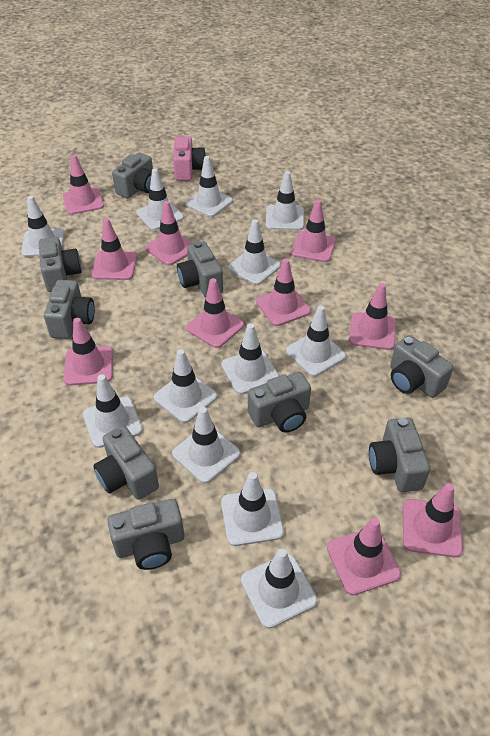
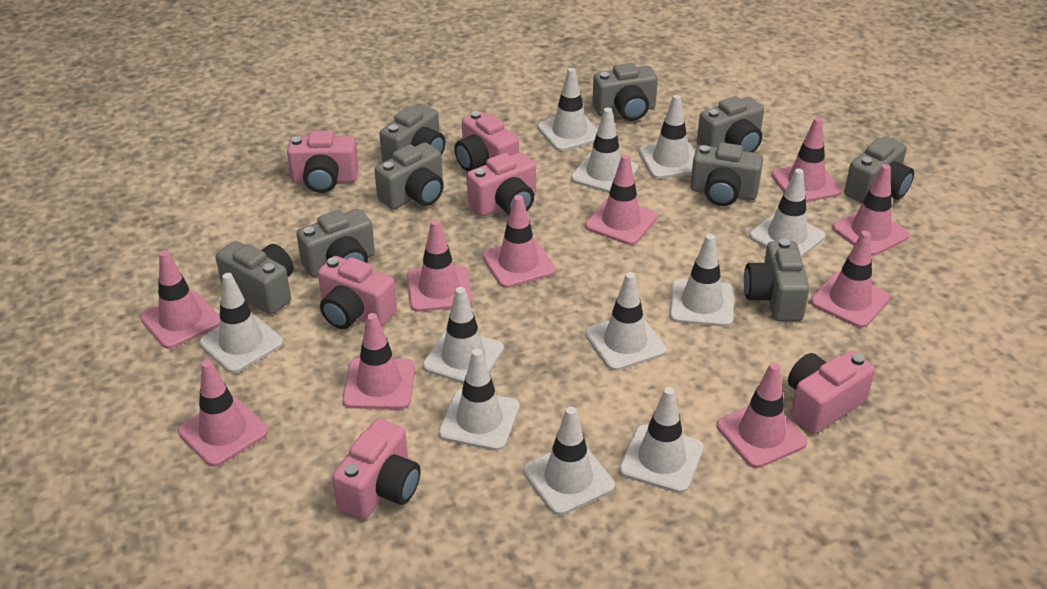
pink camera: 1 -> 6
white traffic cone: 12 -> 11

